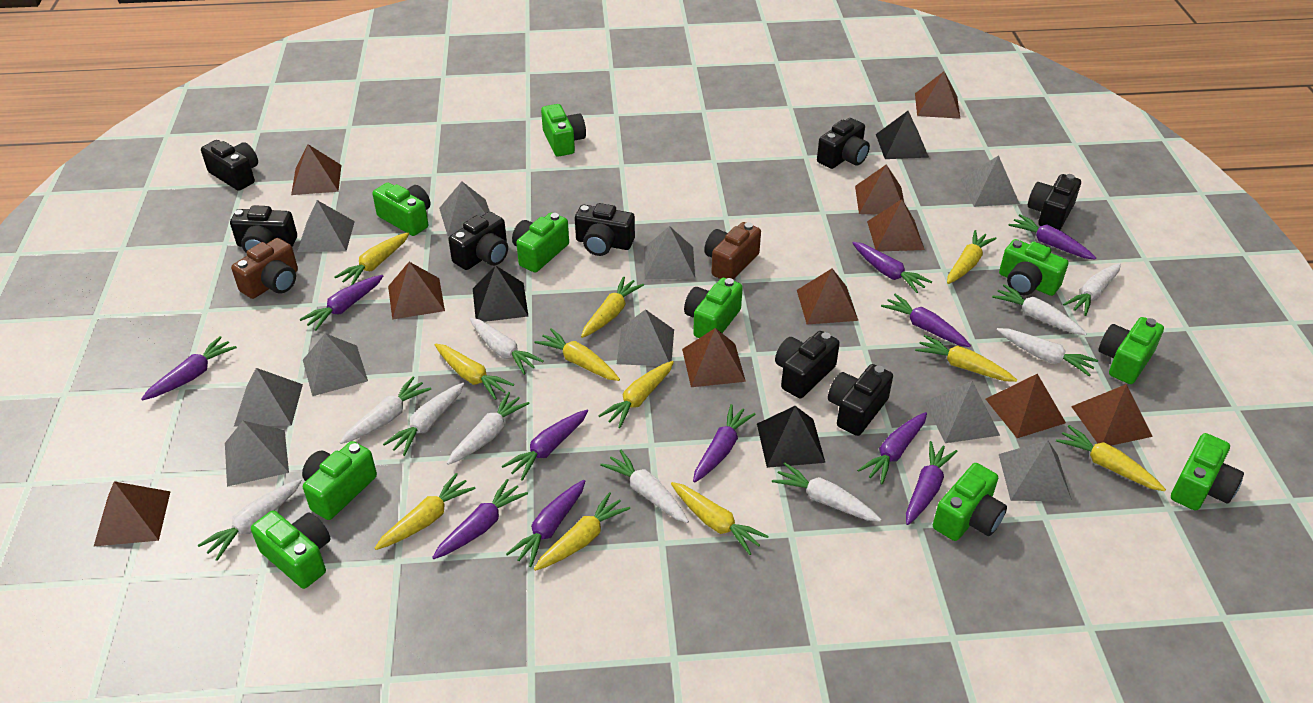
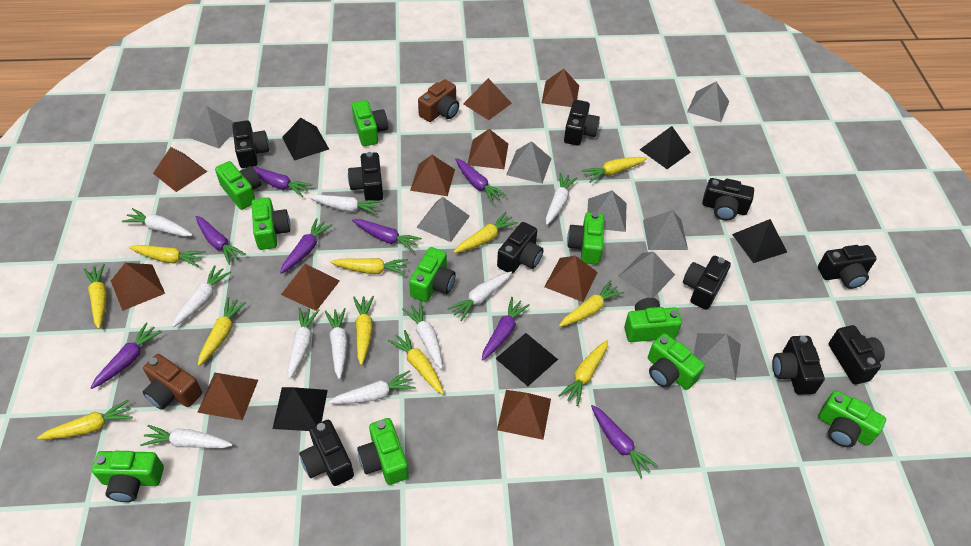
black camera: 8 -> 10
black pyramid: 3 -> 5
grey pyramid: 10 -> 8
purple carrot: 11 -> 8

